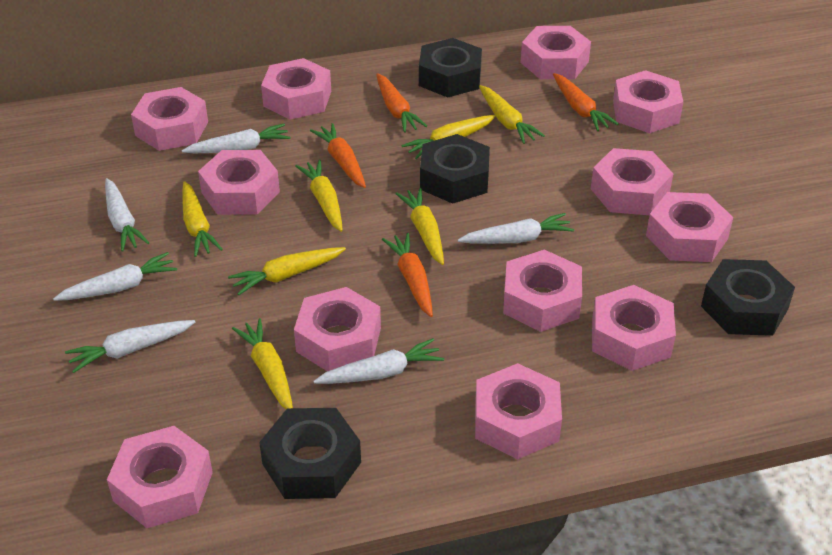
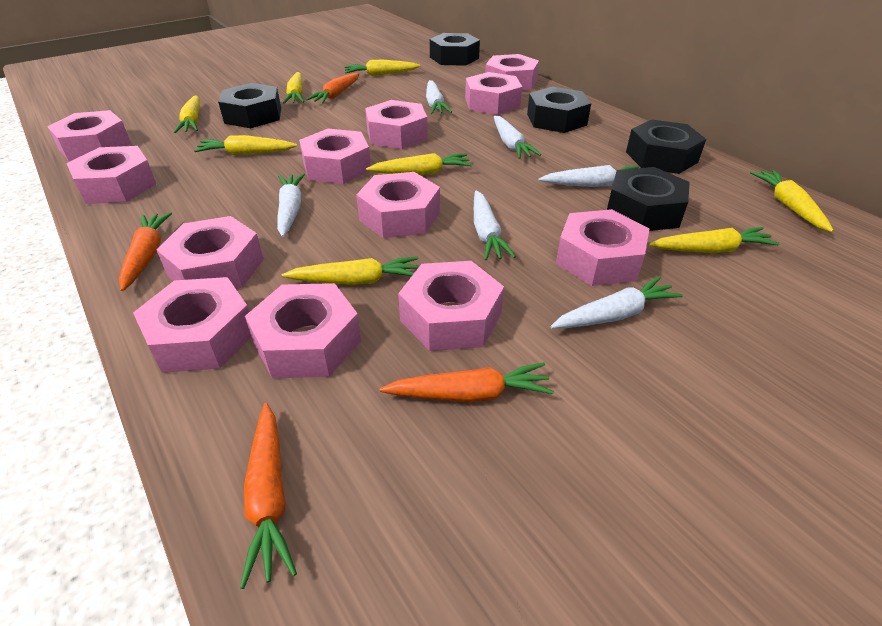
black nut: 4 -> 5
yellow carrot: 7 -> 8

